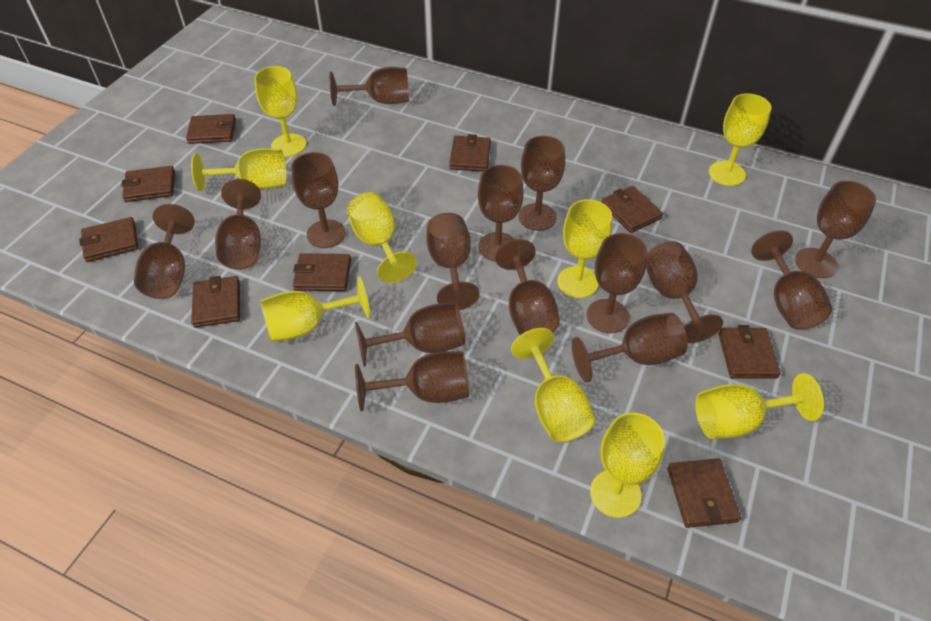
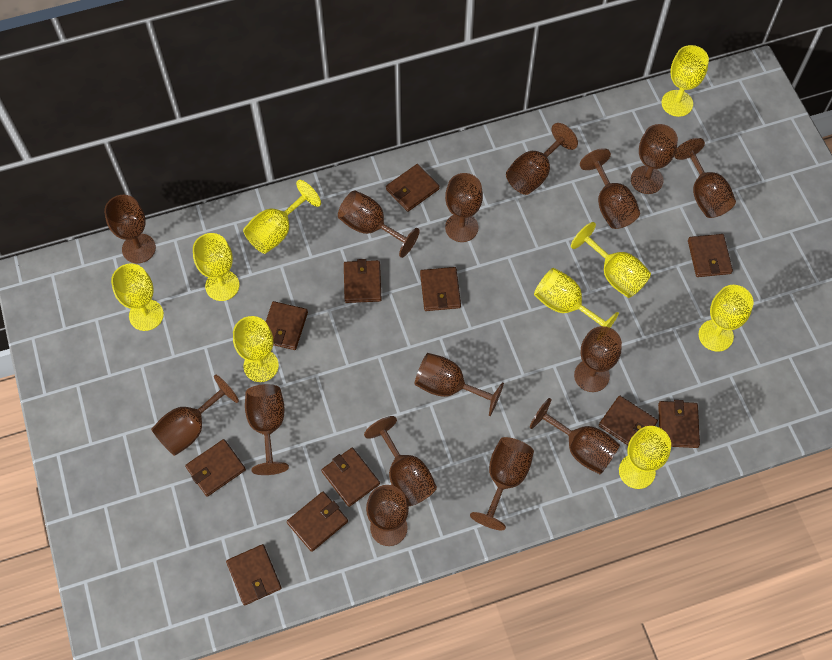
brown wallet: 9 -> 11

